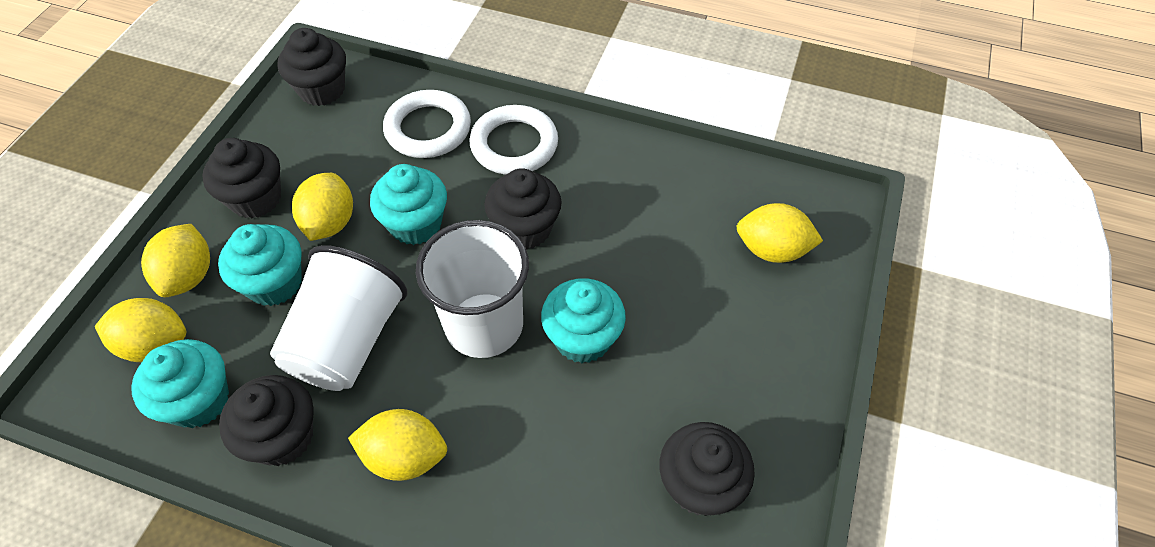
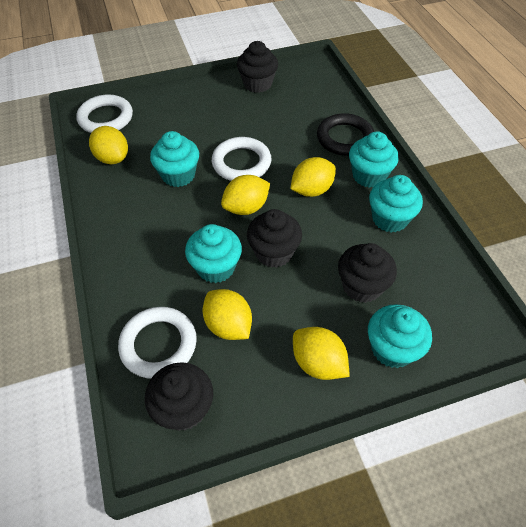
black cupcake: 5 -> 4
black ring: 0 -> 1
turquoise cupcake: 4 -> 5
white cup: 2 -> 0
white ring: 2 -> 3

